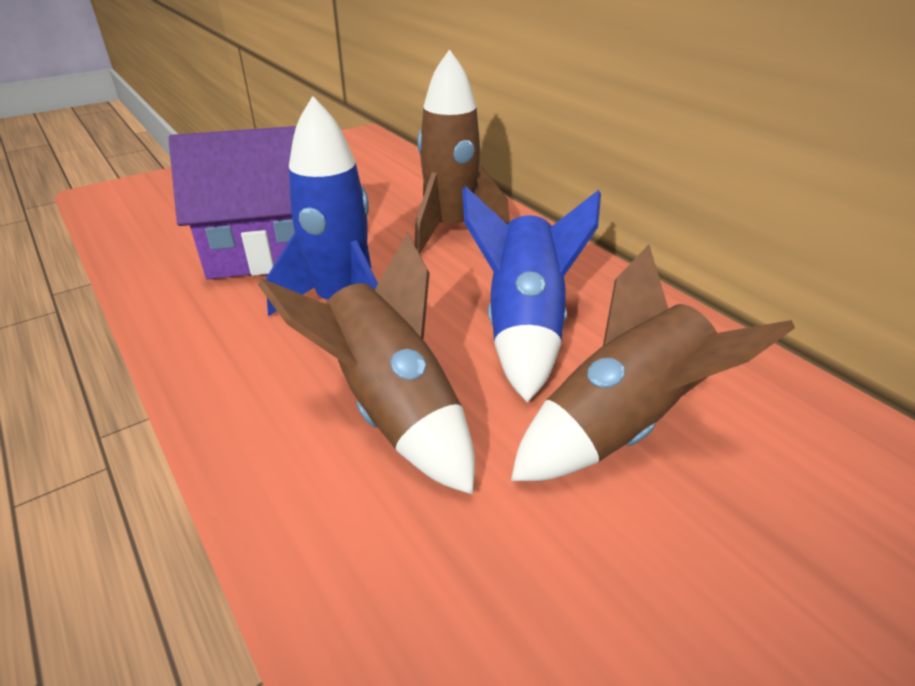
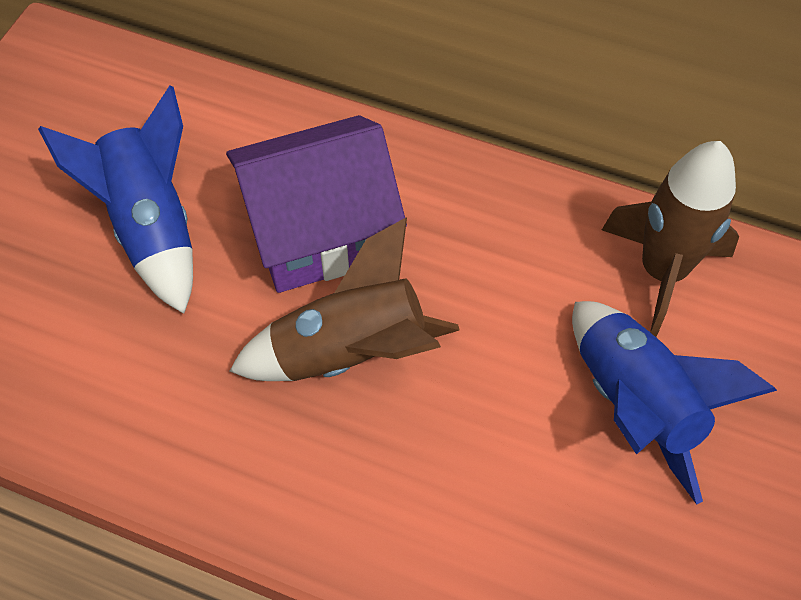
brown rocket: 3 -> 2

